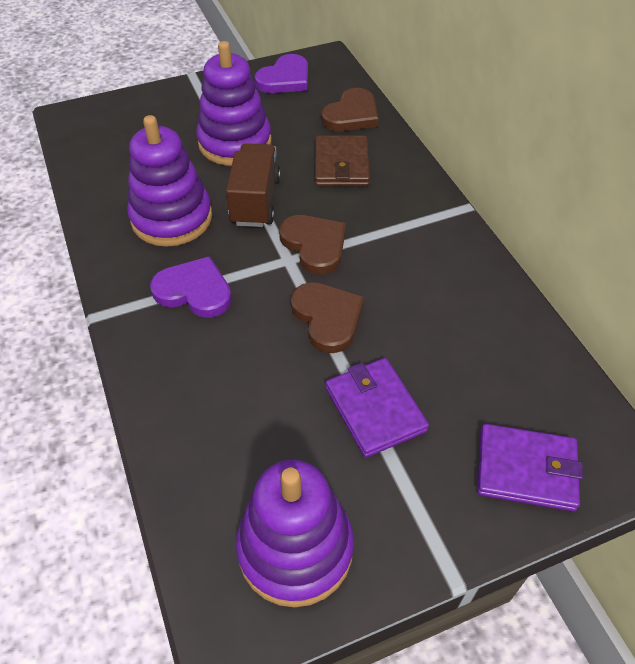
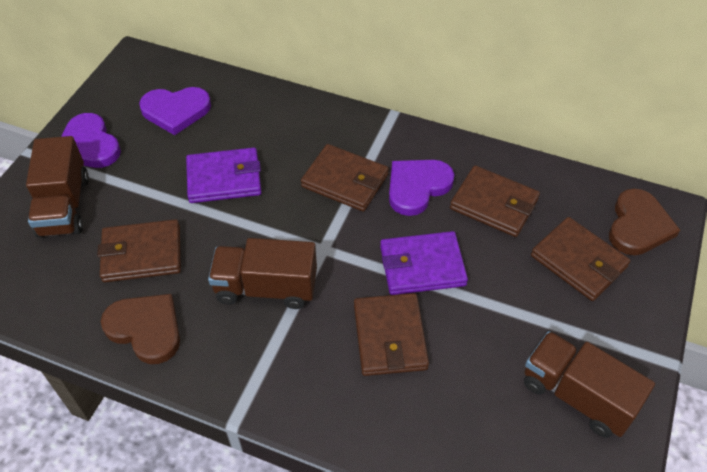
brown heart: 3 -> 2
brown truck: 1 -> 3
brown wallet: 1 -> 5
purple heart: 2 -> 3
purple stacking toy: 3 -> 0

